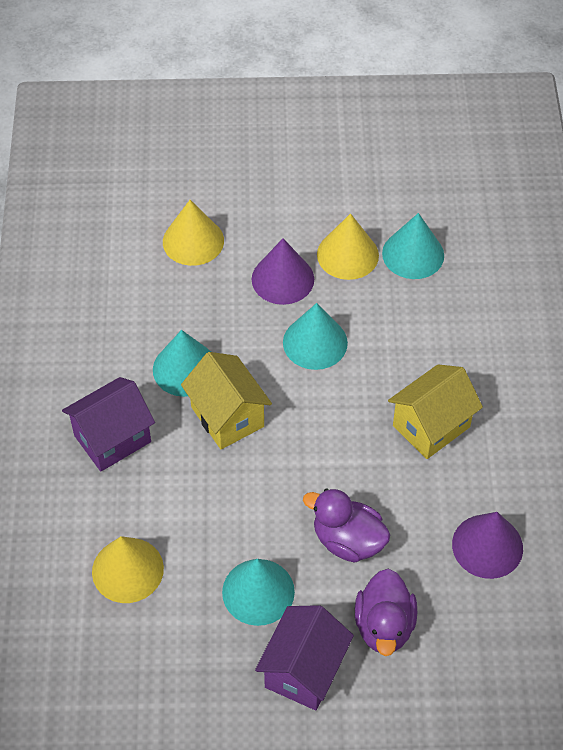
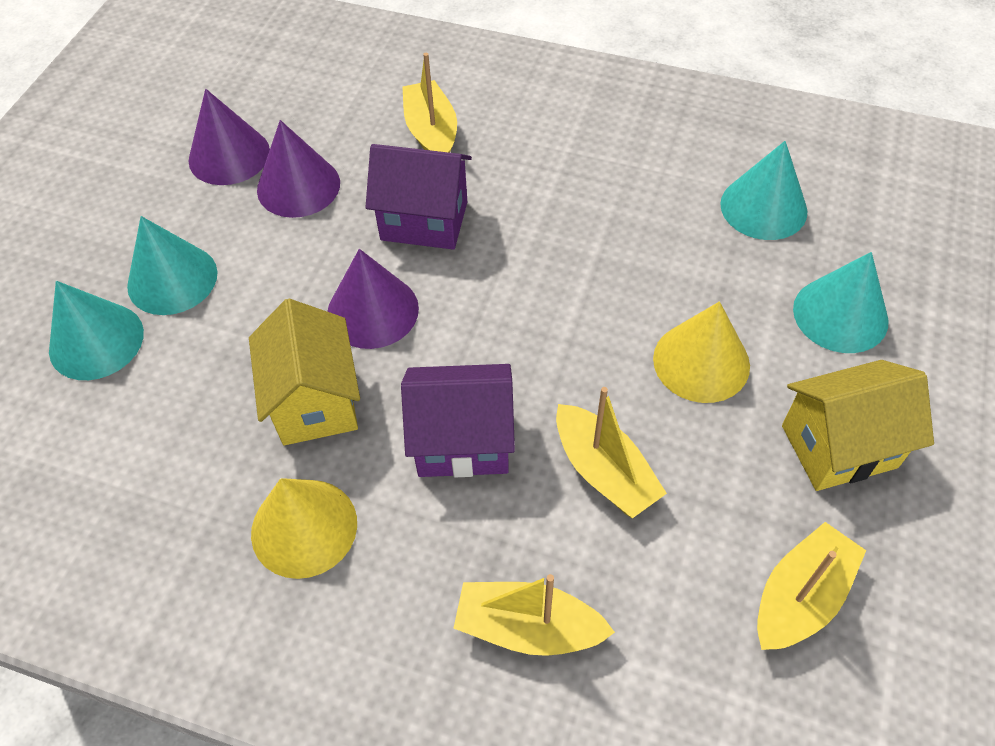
purple cone: 2 -> 3
purple duck: 2 -> 0
yellow boat: 0 -> 4
yellow cone: 3 -> 2

